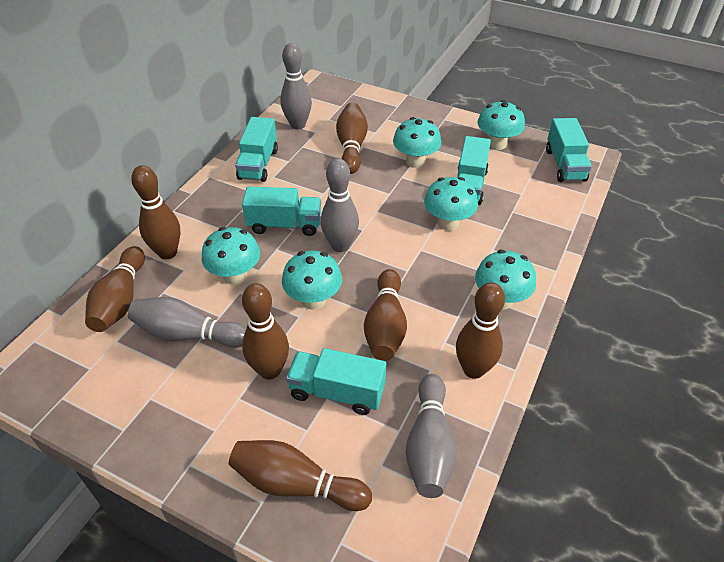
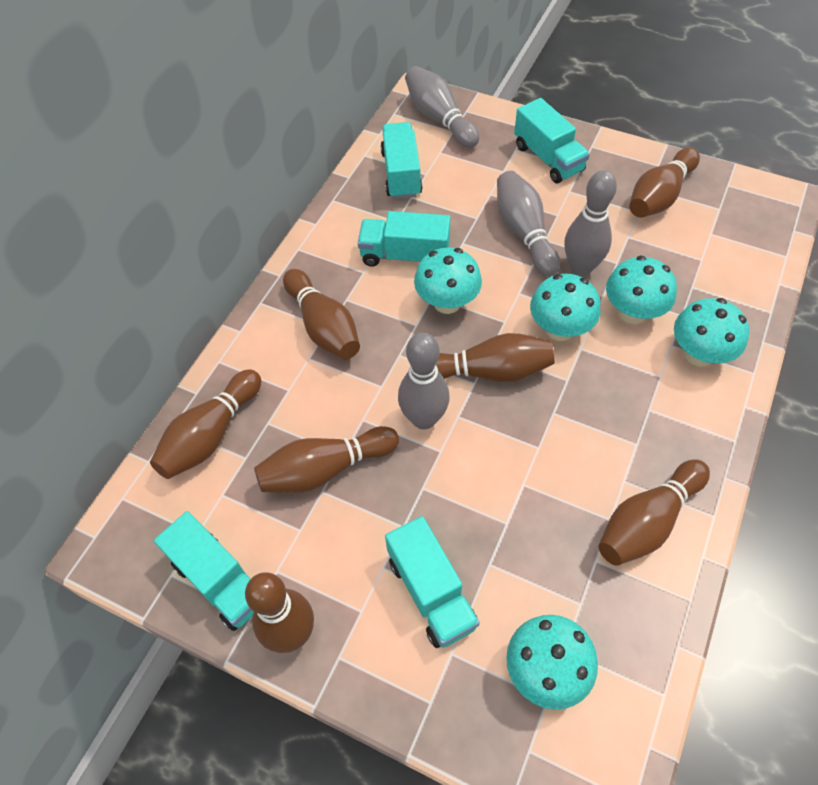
turquoise mushroom: 6 -> 5

